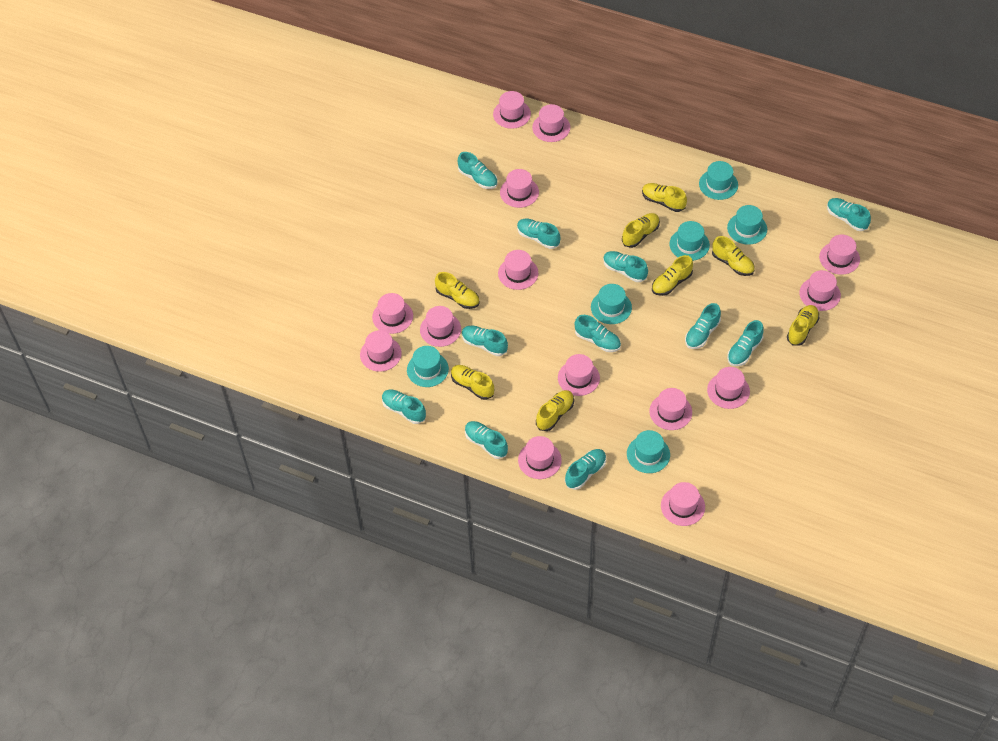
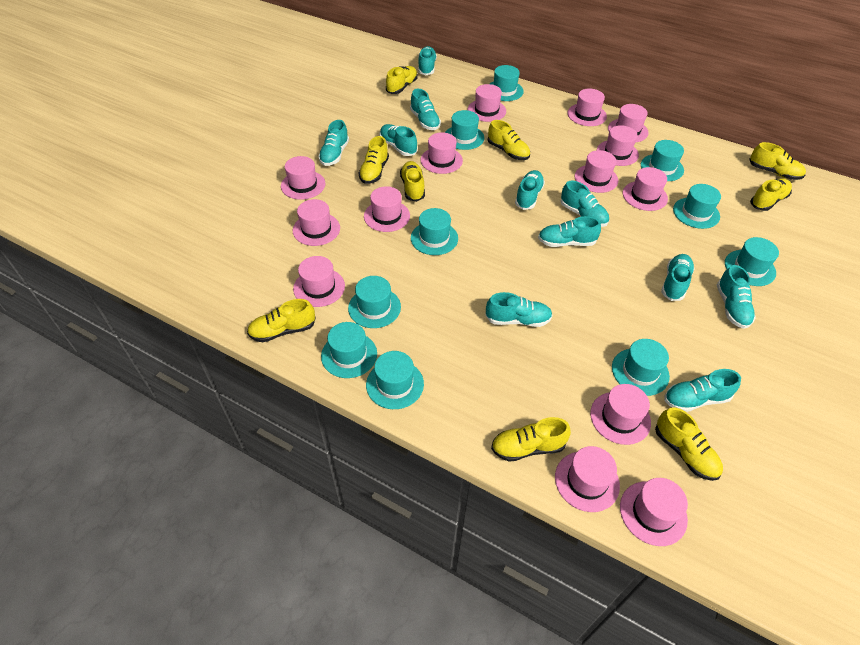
turquoise hat: 6 -> 10
yellow shoe: 8 -> 9

